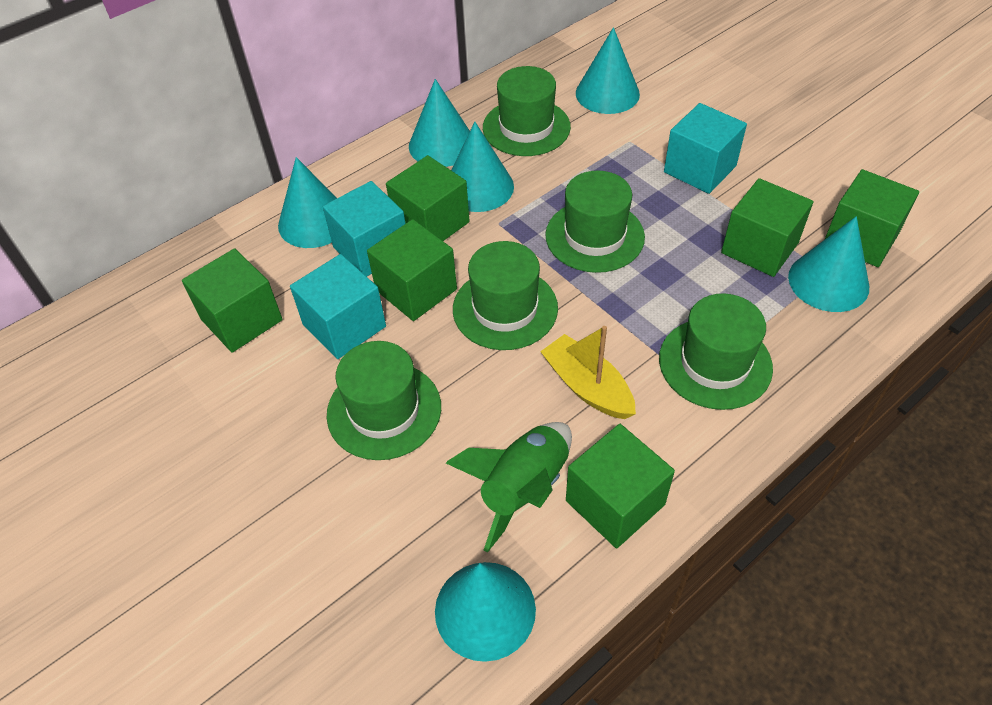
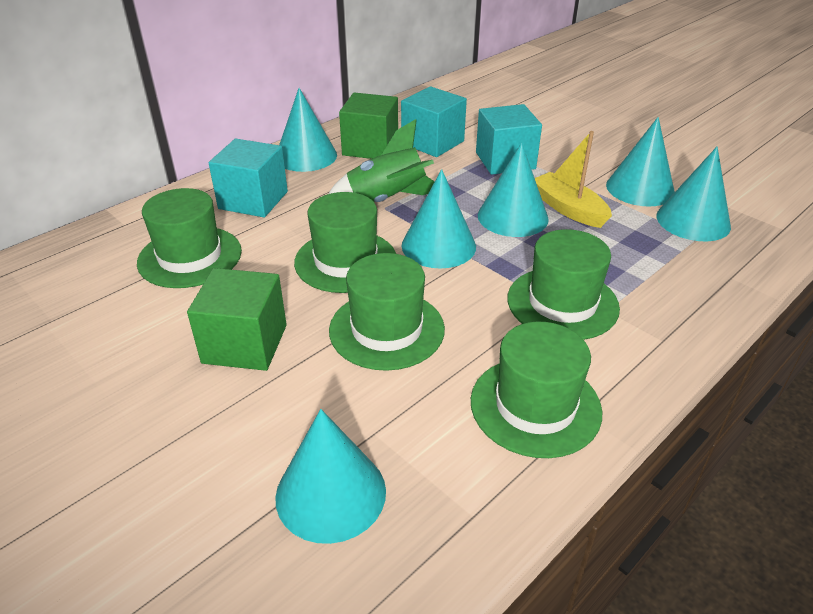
green cube: 6 -> 2

